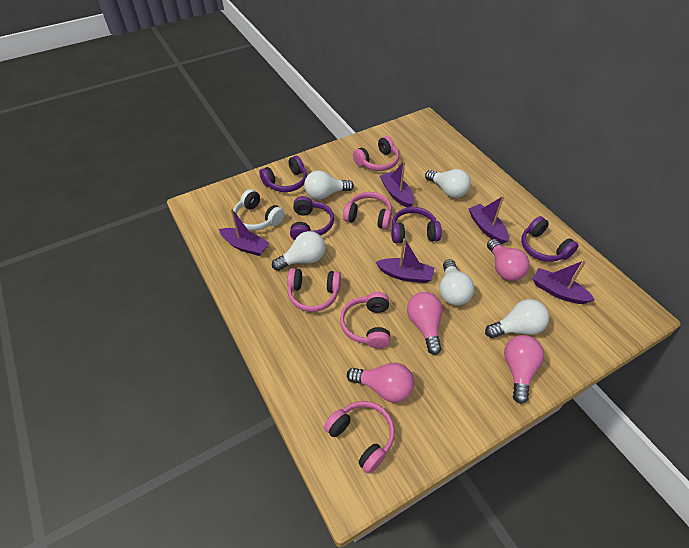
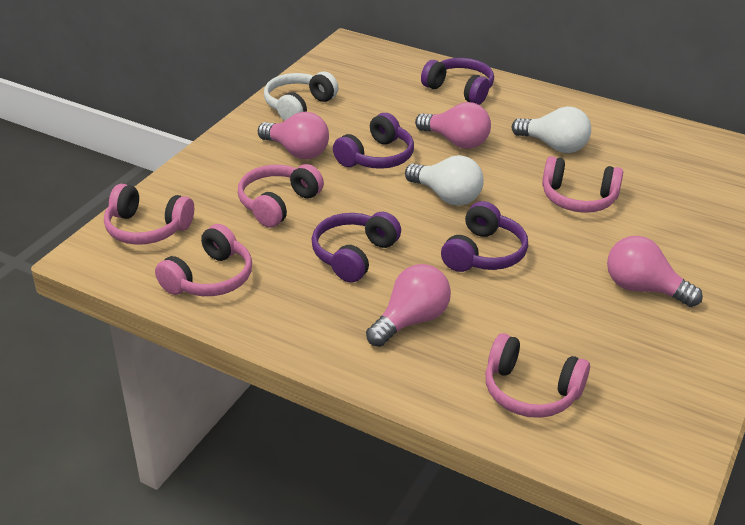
purple boat: 5 -> 0
white light bulb: 5 -> 2

